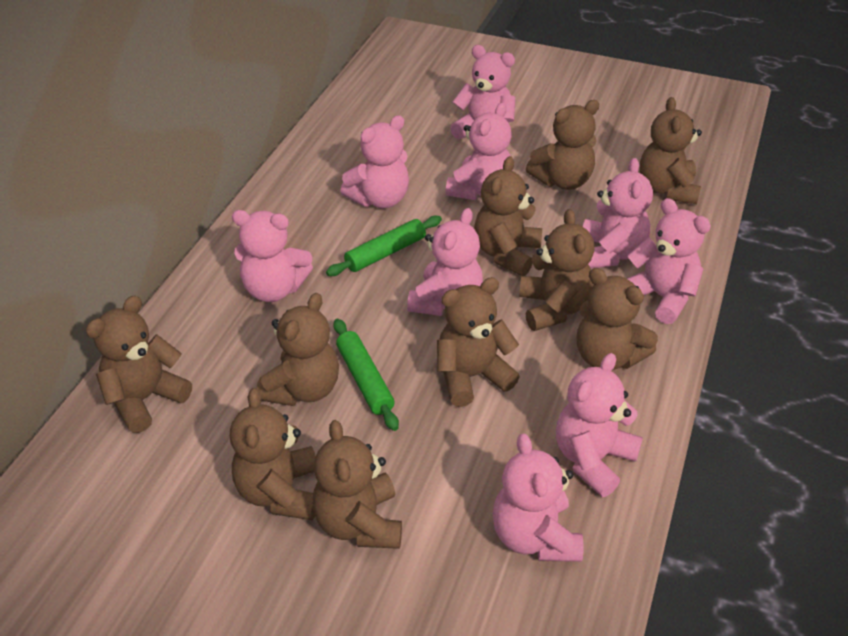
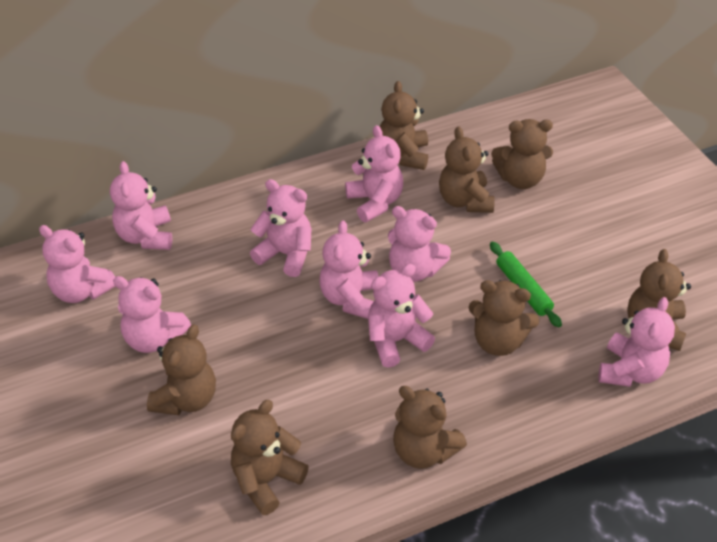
brown teddy bear: 10 -> 8
green rolling pin: 2 -> 1

